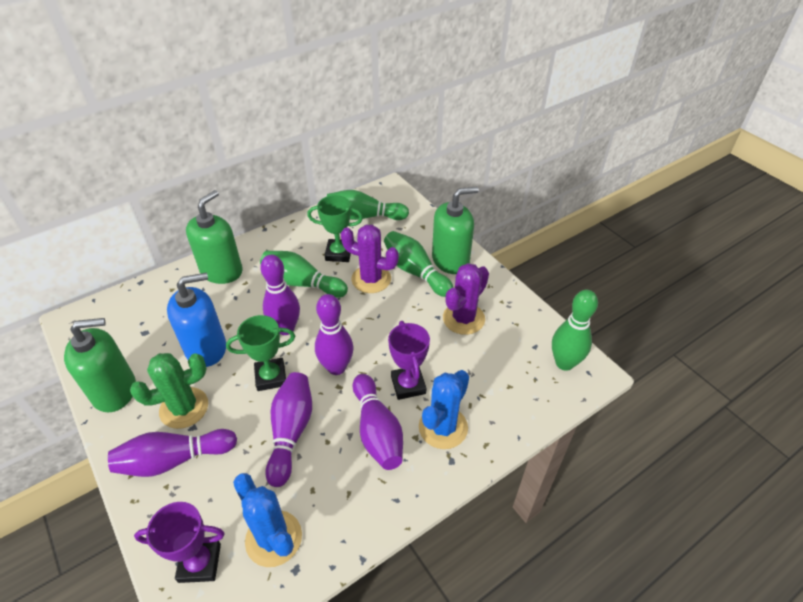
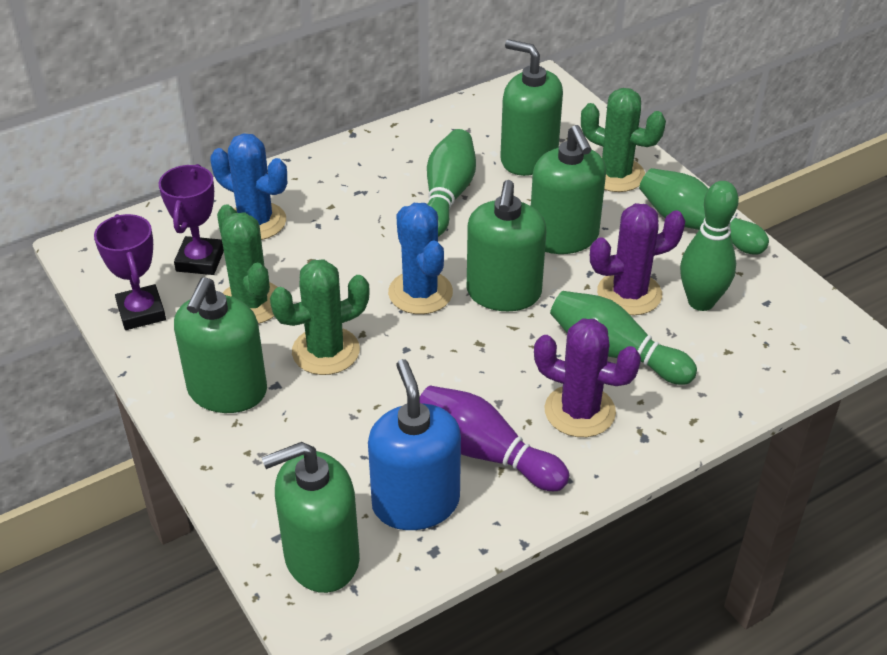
green cactus: 1 -> 3
green soap dispenser: 3 -> 5
green trophy: 2 -> 0
purple bowling pin: 5 -> 1

